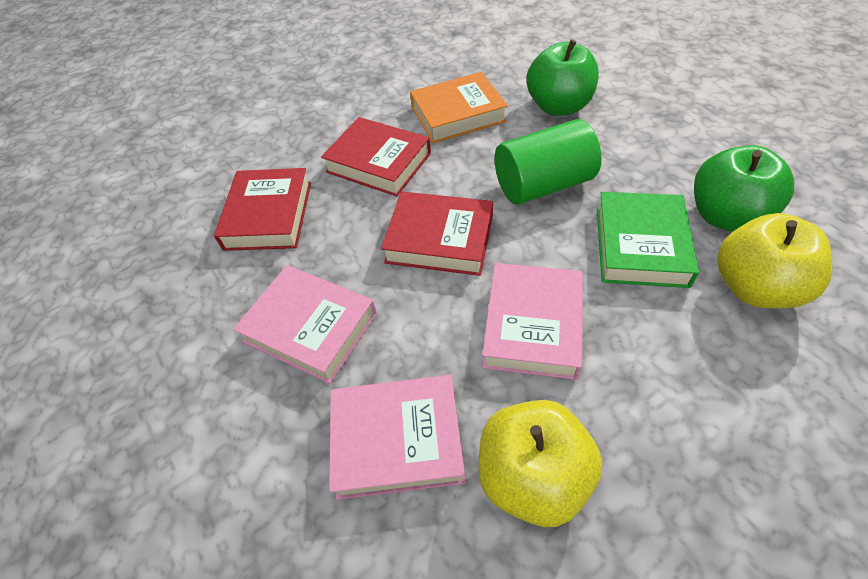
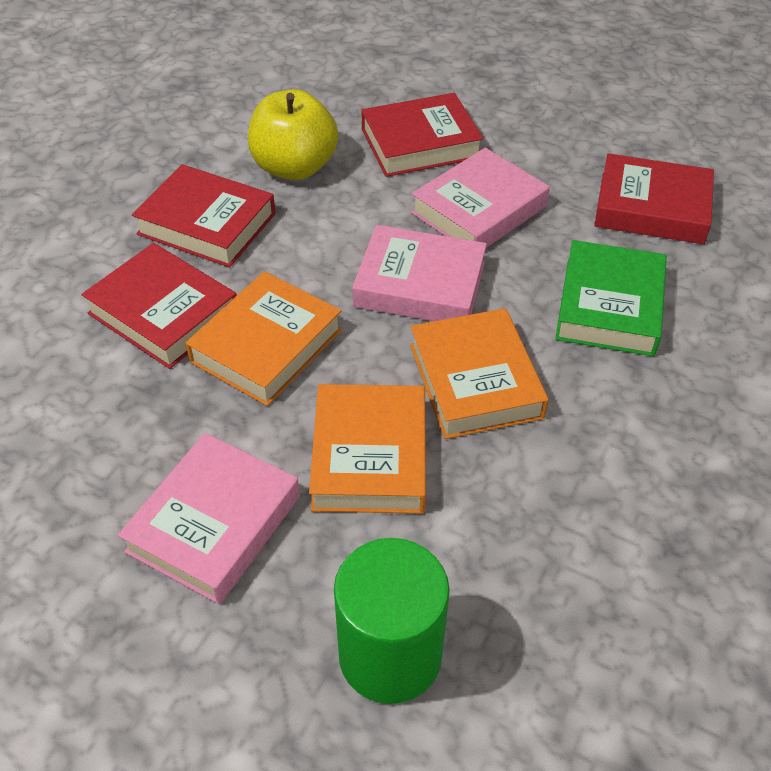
green apple: 2 -> 0
orange book: 1 -> 3
red book: 3 -> 4
yellow apple: 2 -> 1

